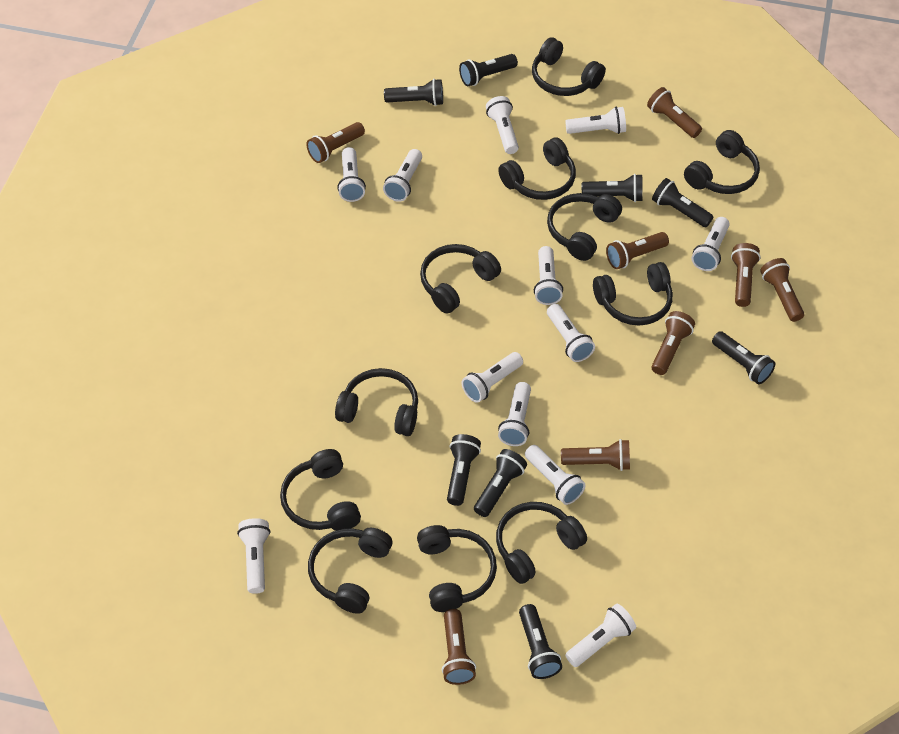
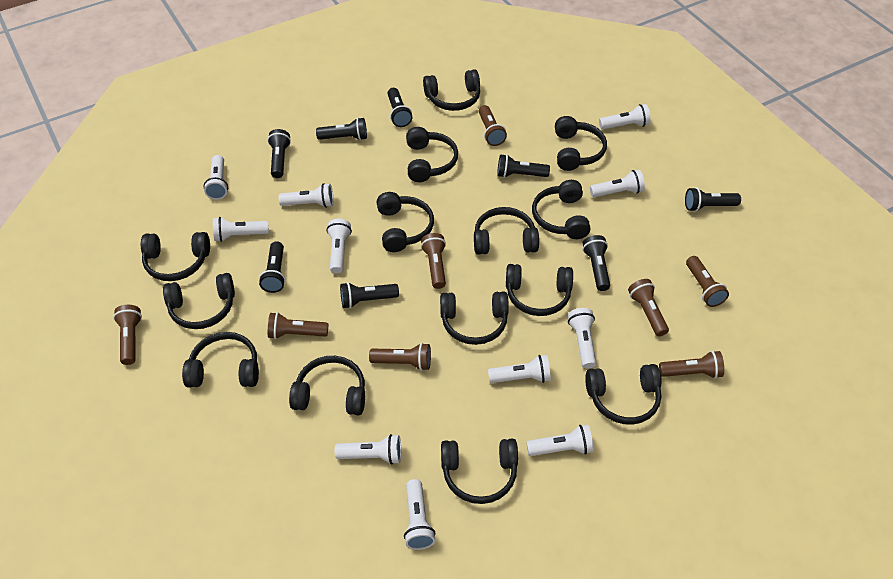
black headphones: 11 -> 14
white flashlight: 12 -> 11

